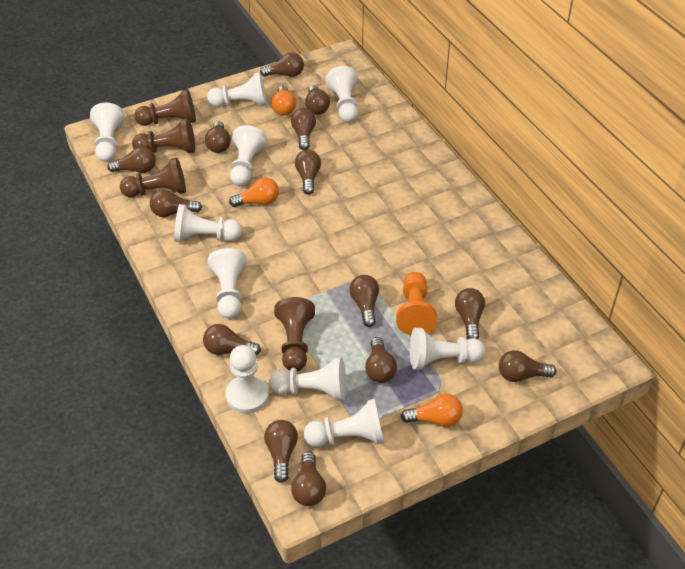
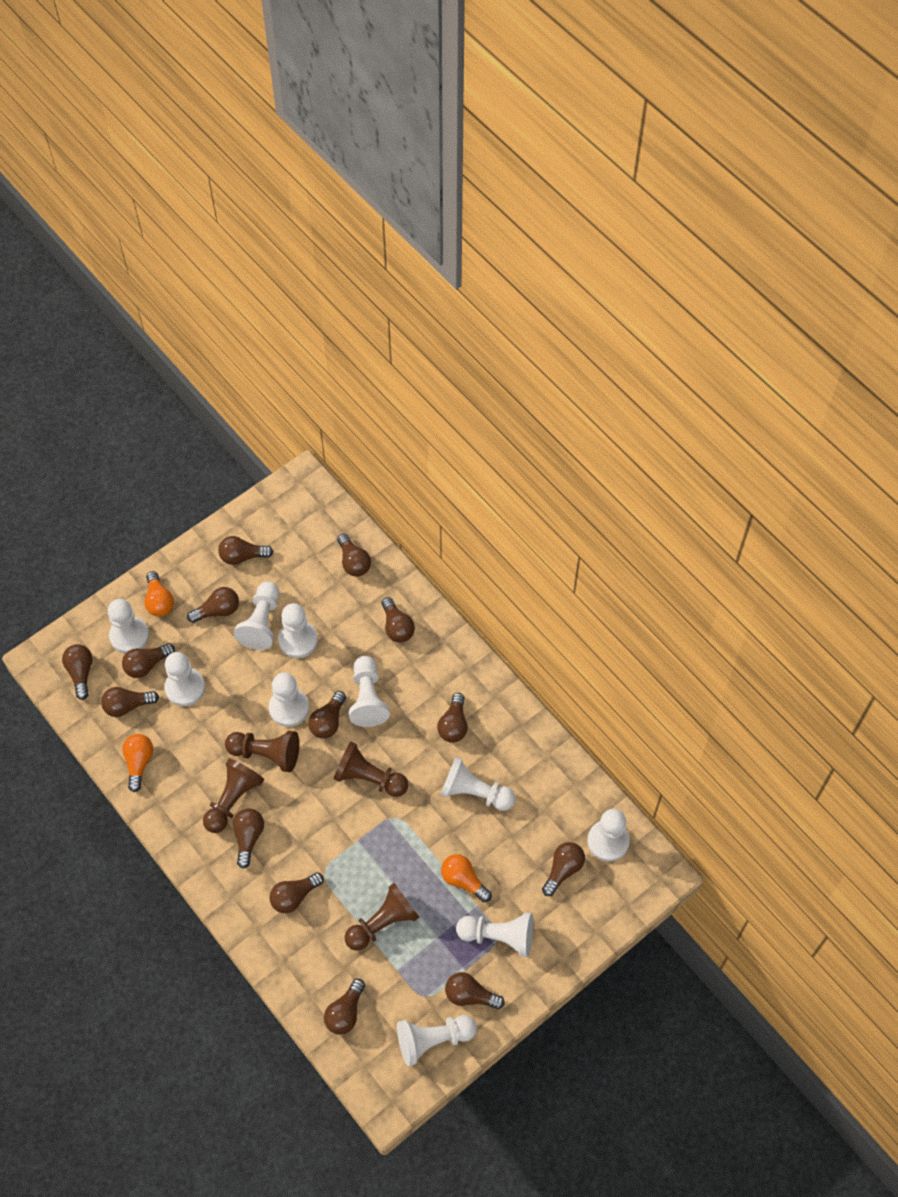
orange pawn: 1 -> 0

